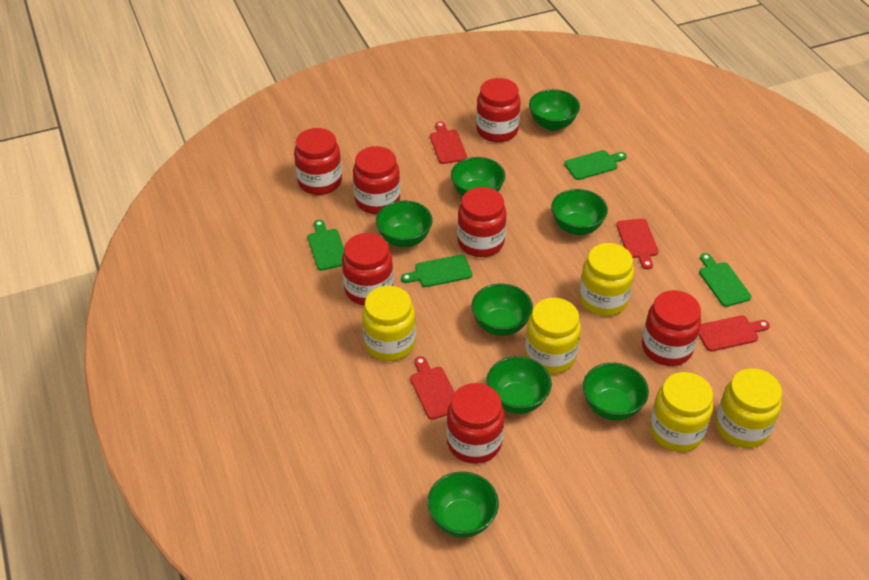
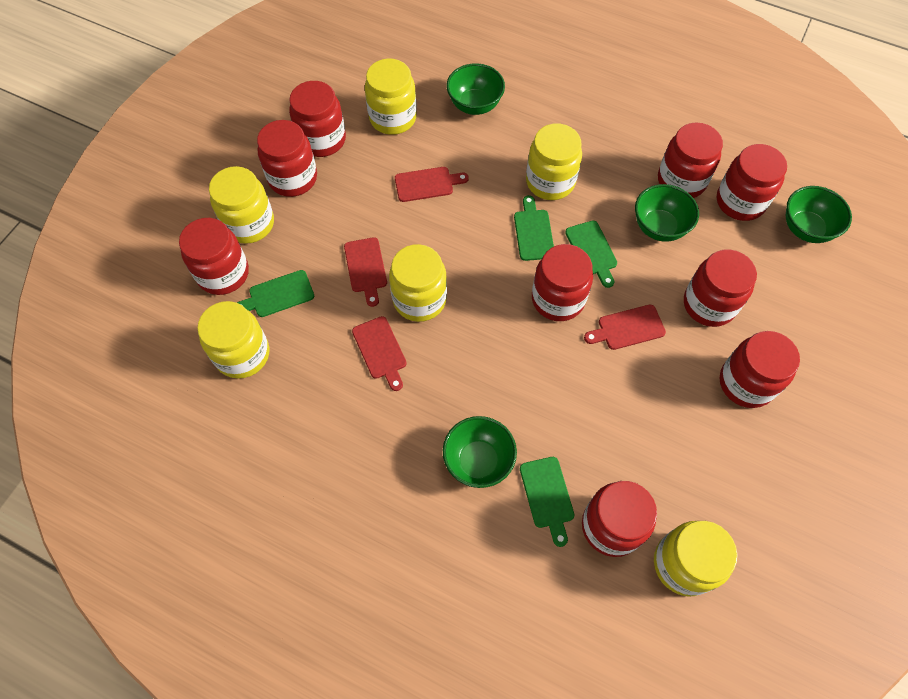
green bowl: 8 -> 4
red jar: 7 -> 9
yellow jar: 5 -> 6

